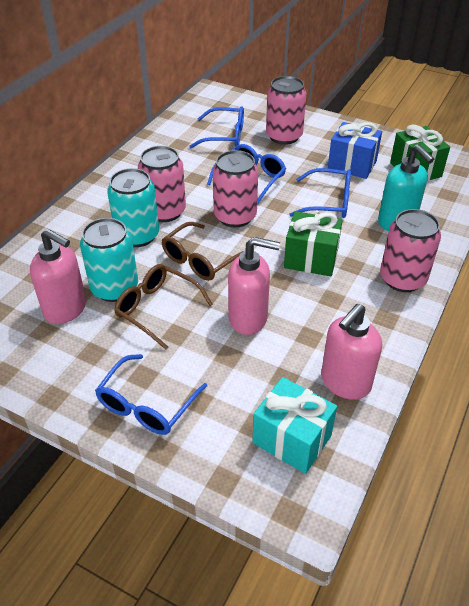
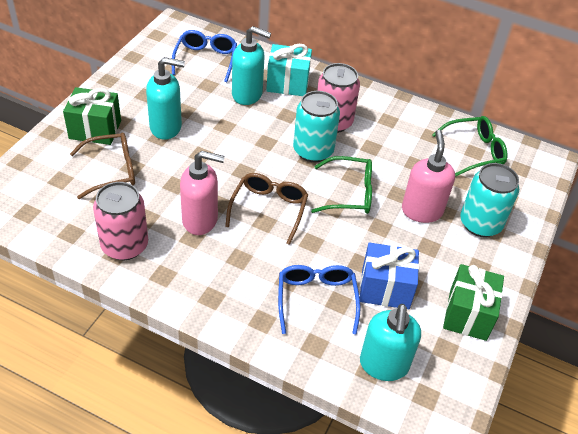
blue glasses: 4 -> 2
green glasses: 0 -> 2
pink can: 4 -> 2
pink soap dispenser: 3 -> 2
turquoise soap dispenser: 1 -> 3

